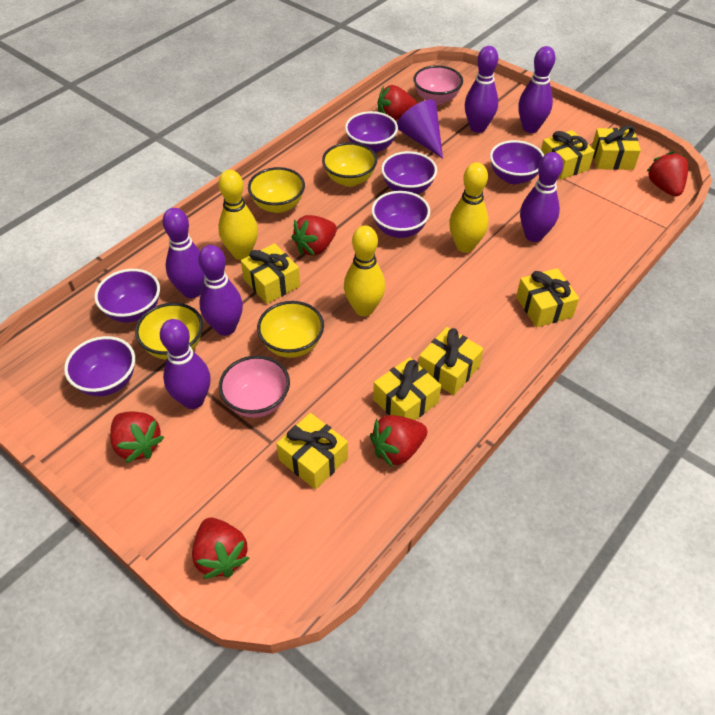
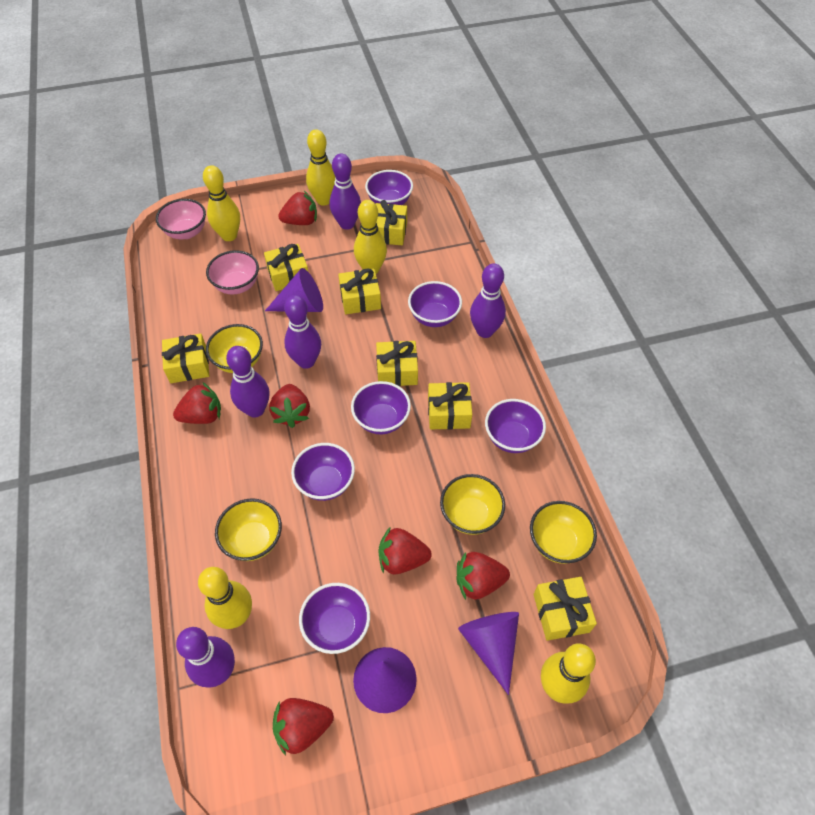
purple bowling pin: 6 -> 5
purple cone: 1 -> 3
yellow bowling pin: 3 -> 5

